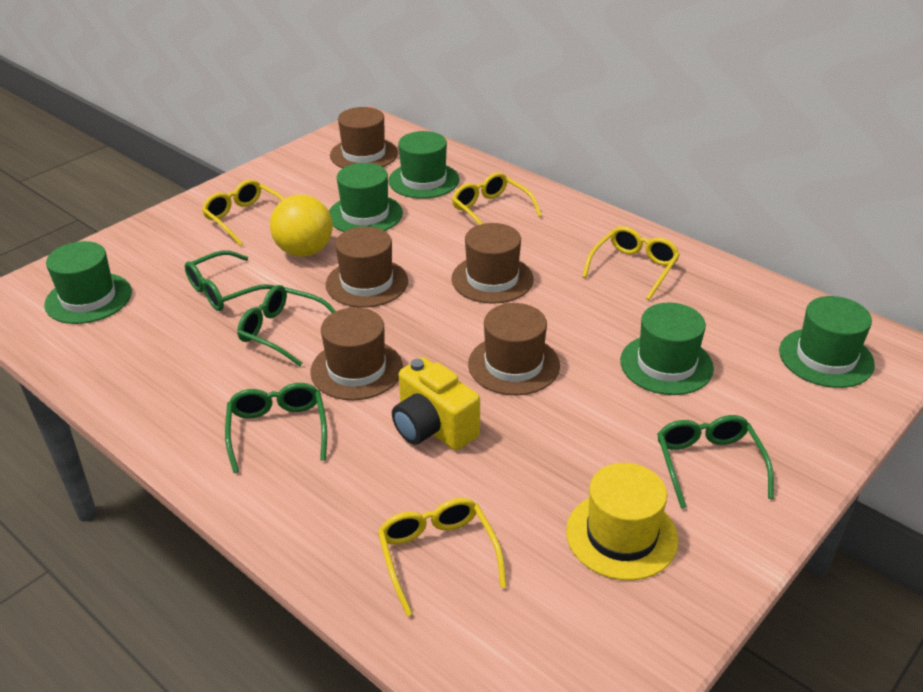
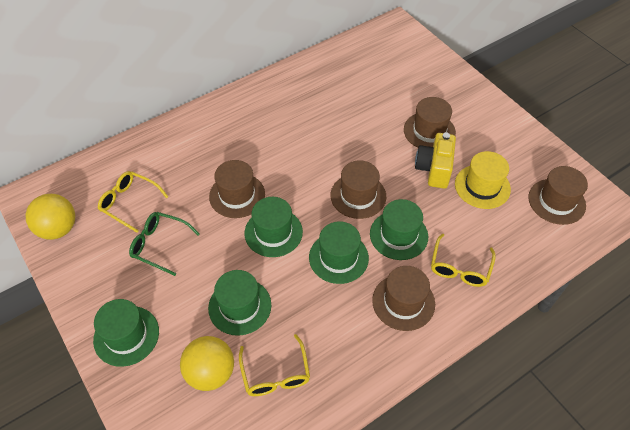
green glasses: 4 -> 1
yellow ball: 1 -> 2
yellow glasses: 4 -> 3

